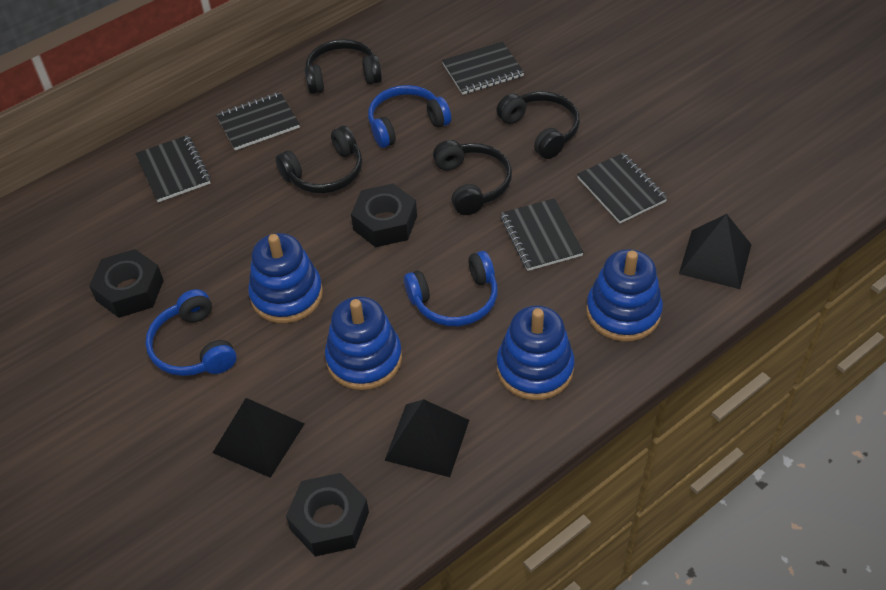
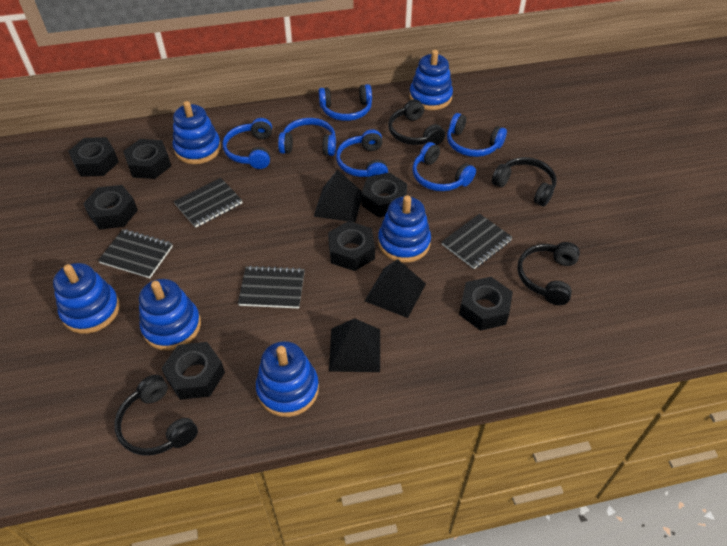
black notebook: 5 -> 4
black nut: 3 -> 7
blue headphones: 3 -> 6
blue stacking toy: 4 -> 6

